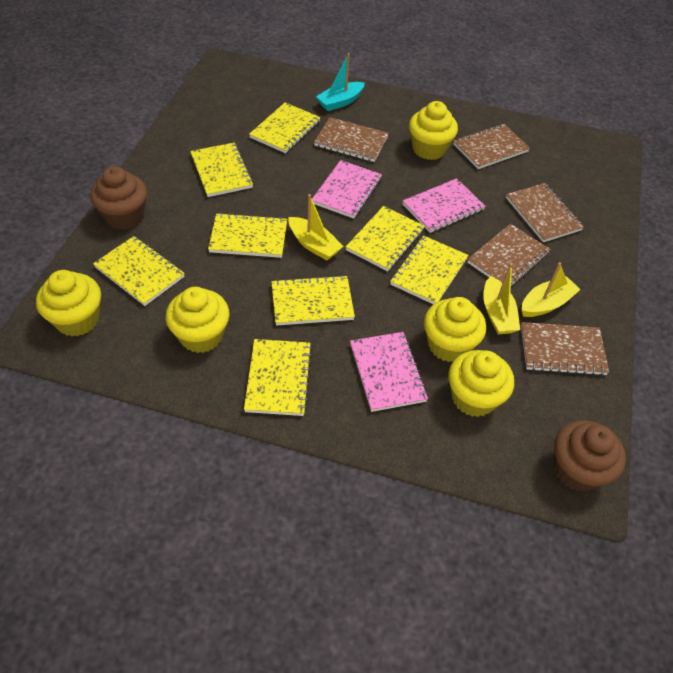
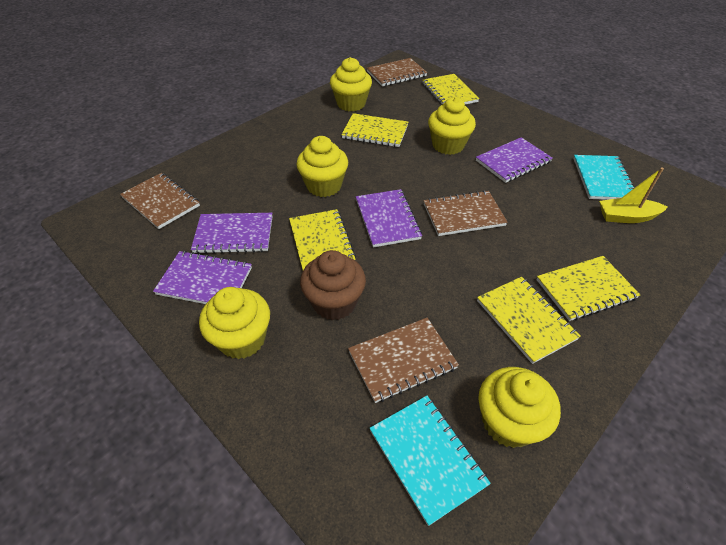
brown cupcake: 2 -> 1
brown notebook: 5 -> 4
pink notebook: 3 -> 0
purple notebook: 0 -> 4
turquoise boat: 1 -> 0
turquoise notebook: 0 -> 2
yellow boat: 3 -> 1
yellow notebook: 8 -> 5

